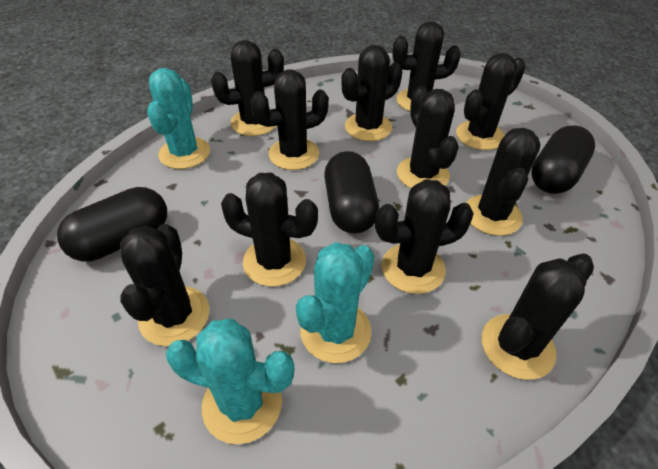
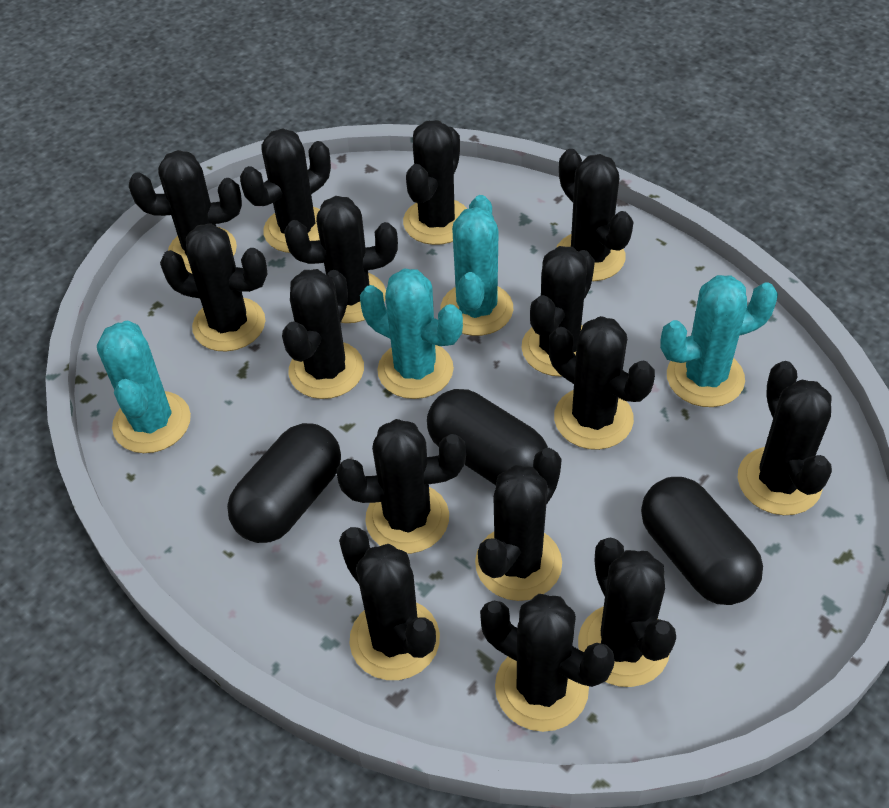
black cactus: 11 -> 15
turquoise cactus: 3 -> 4

